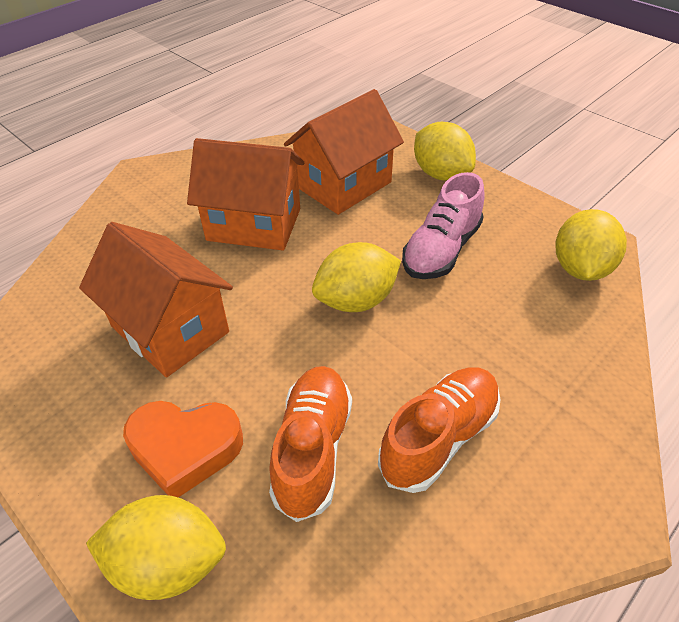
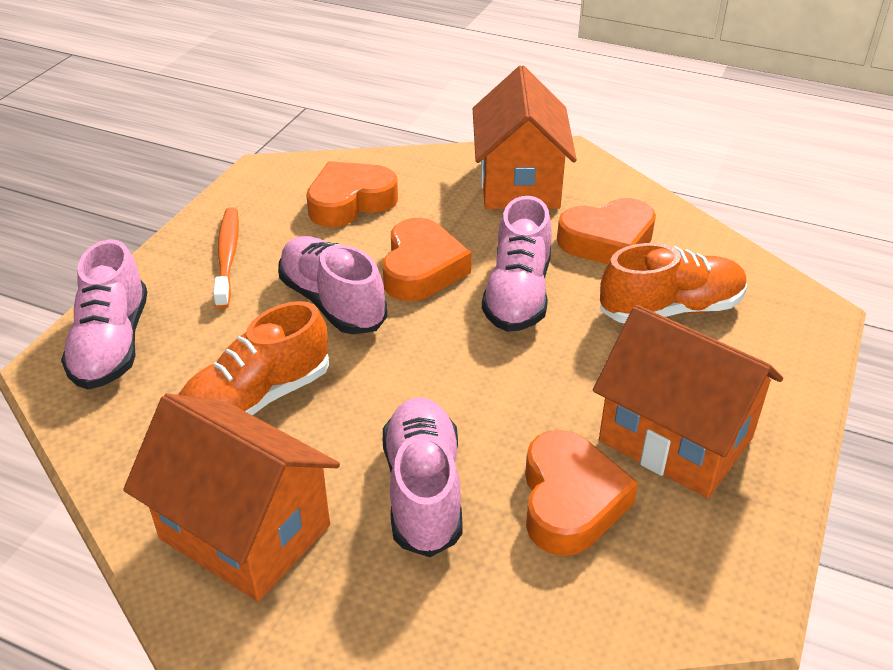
orange heart: 1 -> 4
orange toothbrush: 0 -> 1
pink shoe: 1 -> 4
yellow lemon: 4 -> 0

